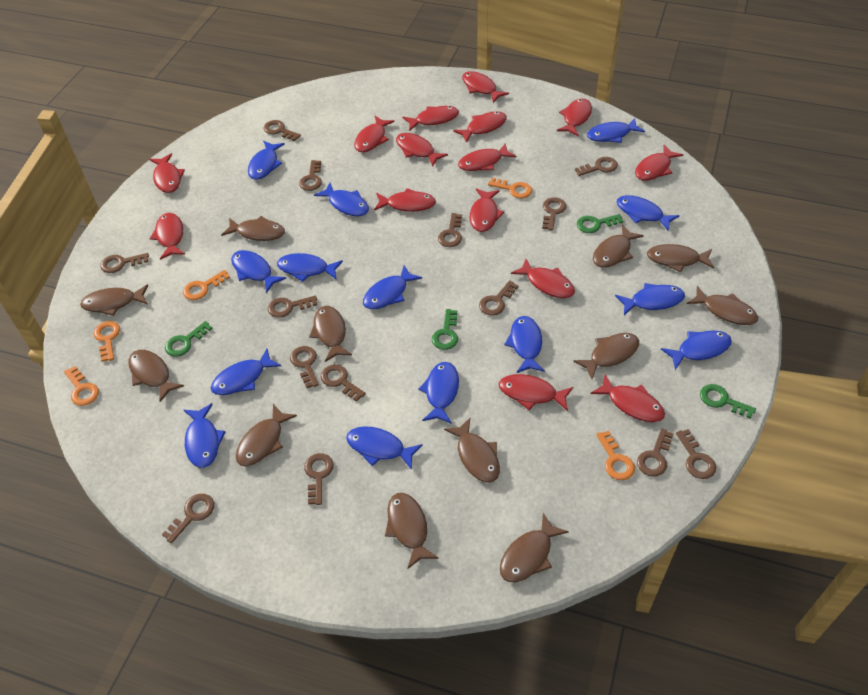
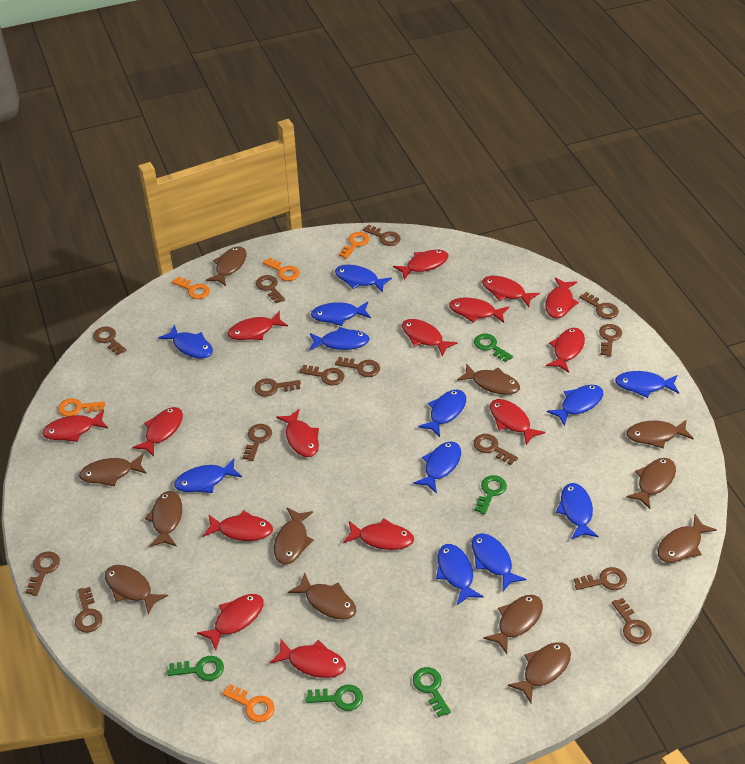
blue fish: 14 -> 12
green key: 4 -> 5

